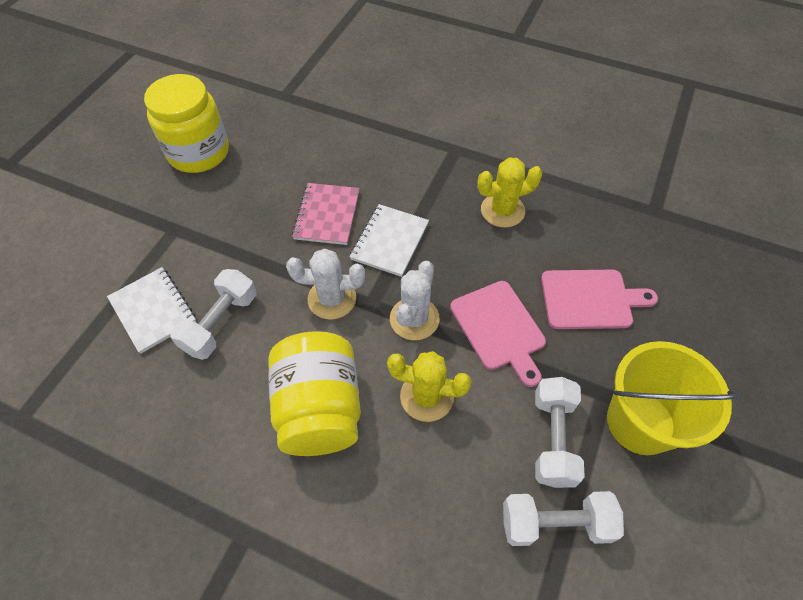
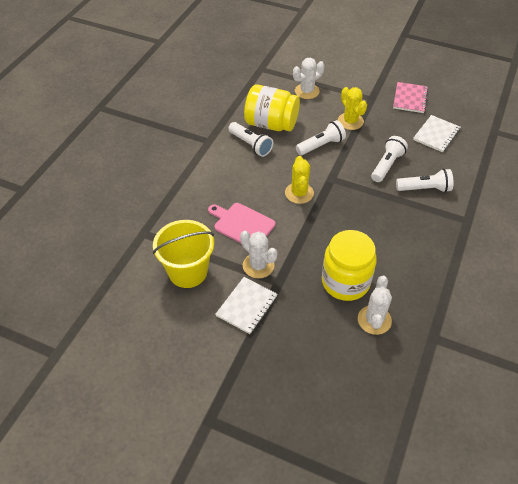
pink cutting board: 2 -> 1
white cactus: 2 -> 3
white dumbbell: 3 -> 0
white flashlight: 0 -> 4

